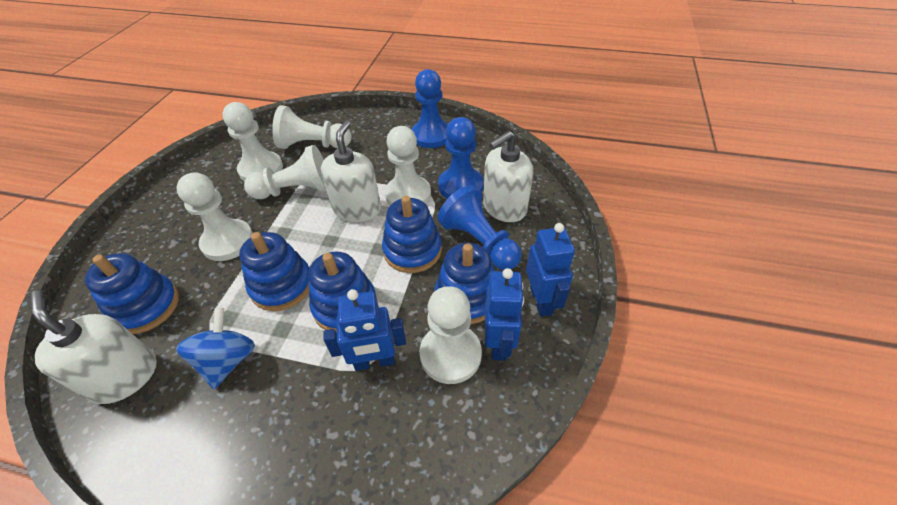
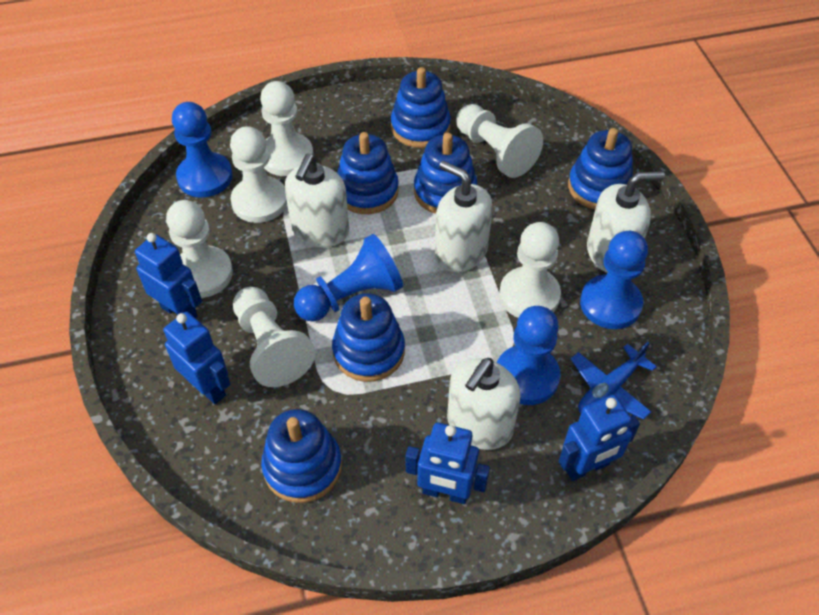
blue pawn: 3 -> 4
blue plane: 0 -> 1
blue robot: 3 -> 4
blue spinning top: 1 -> 0
blue stacking toy: 5 -> 6
white soap dispenser: 3 -> 4

